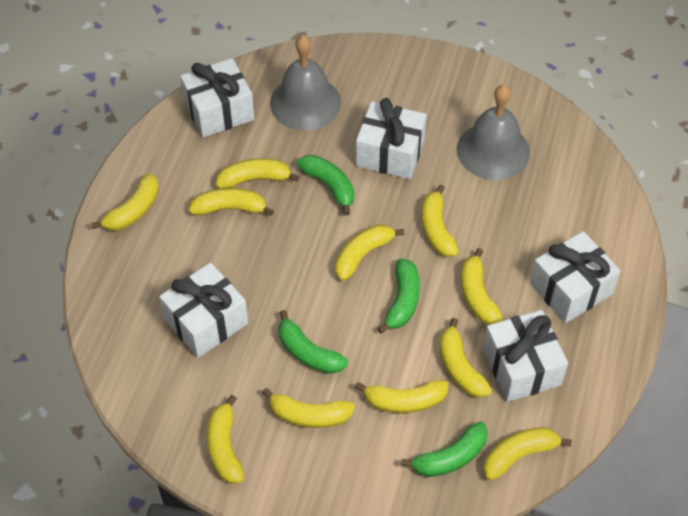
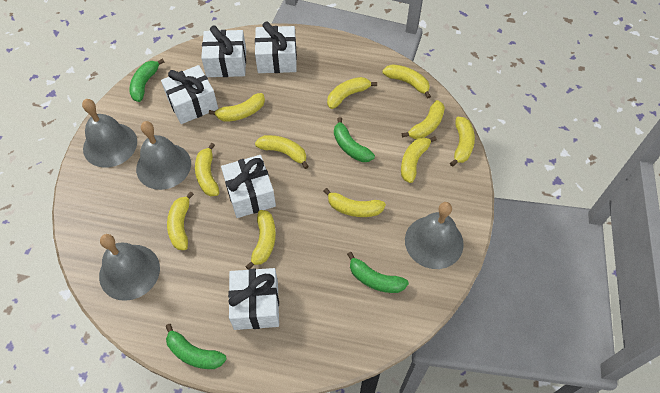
grey bell: 2 -> 4

